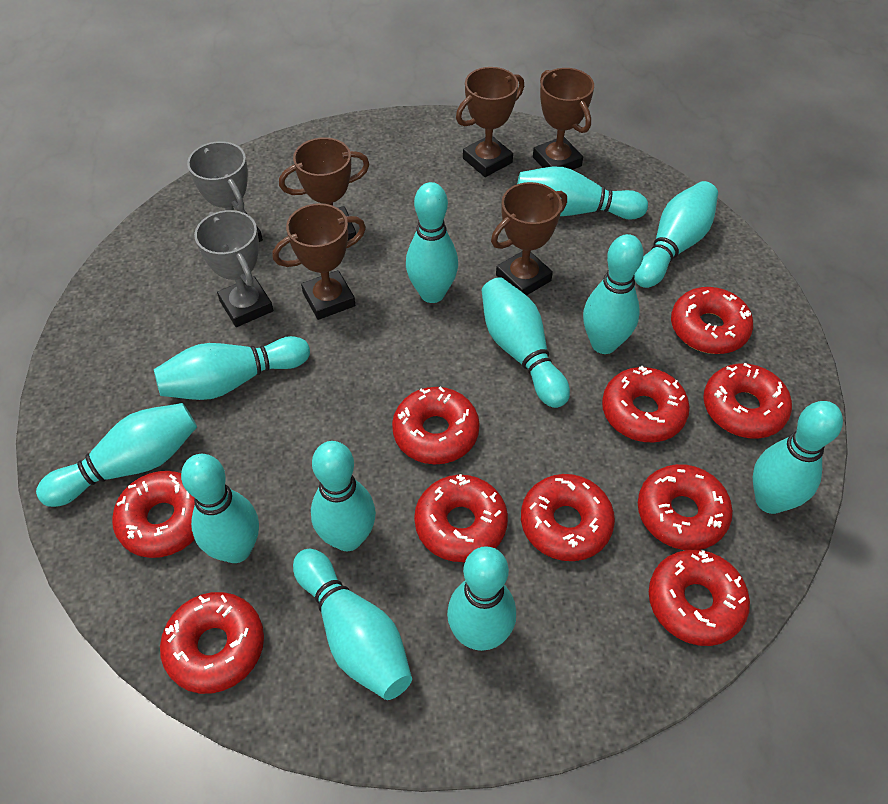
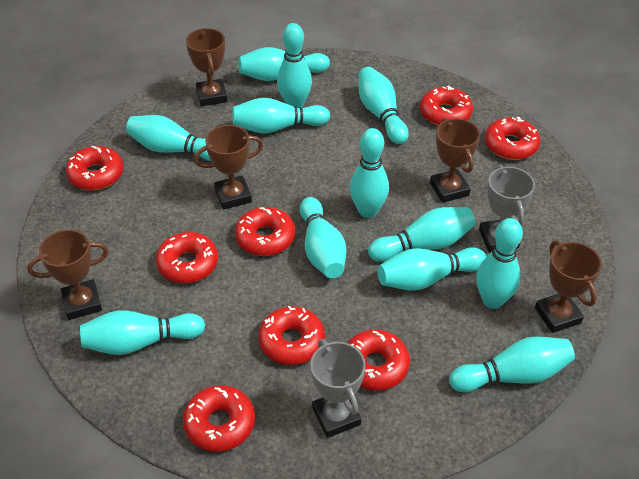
red donut: 10 -> 8

